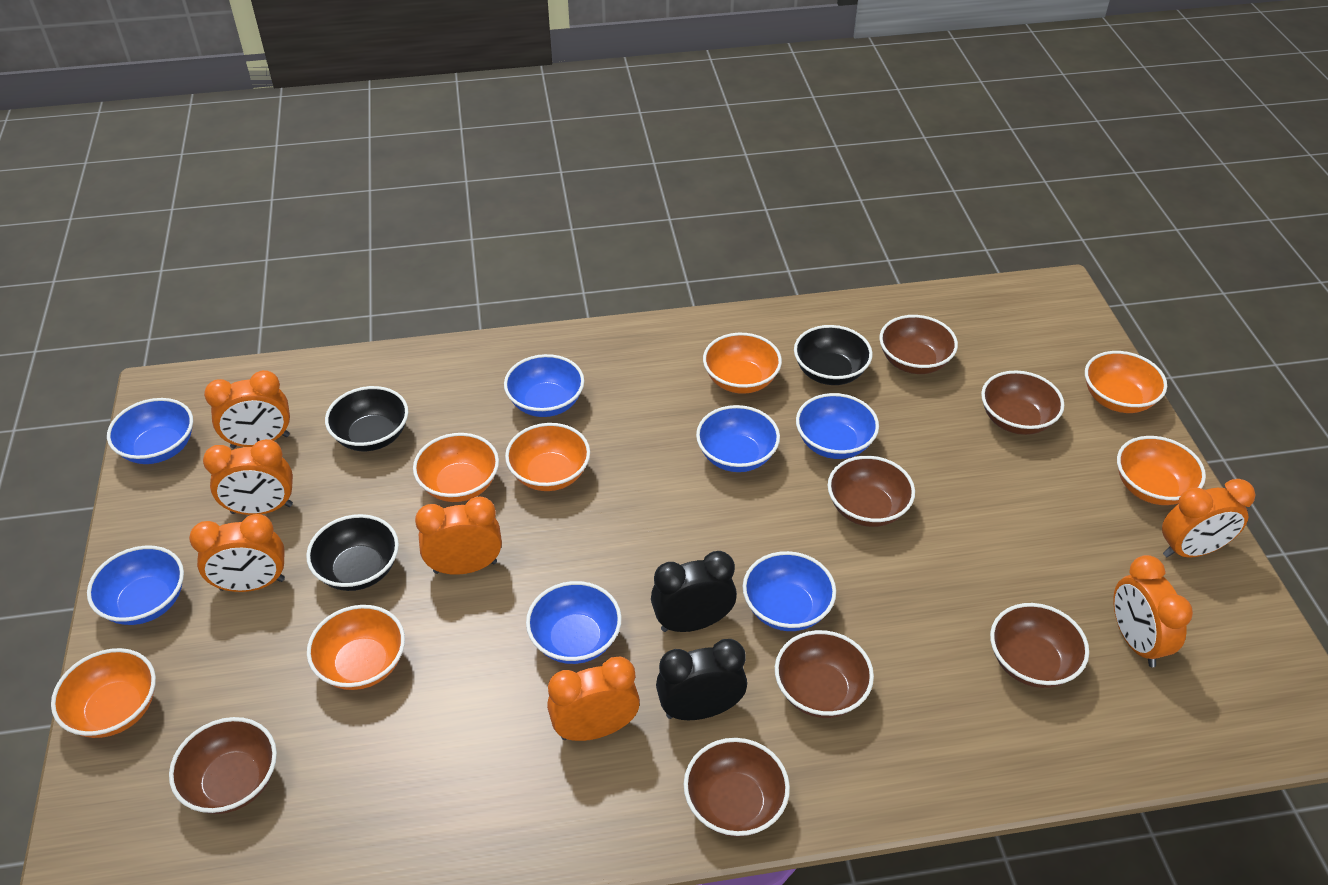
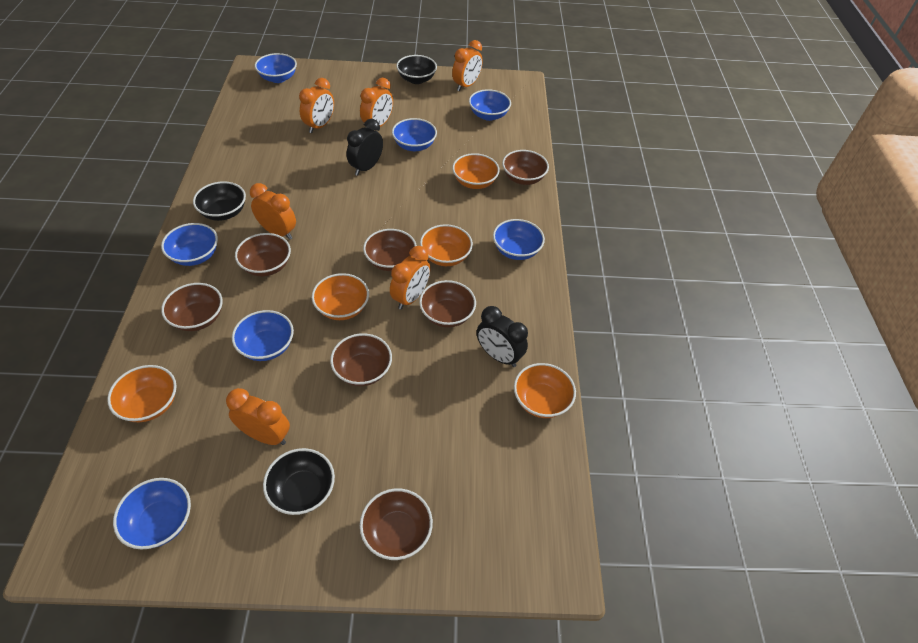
orange bowl: 7 -> 5
orange clock: 7 -> 6

